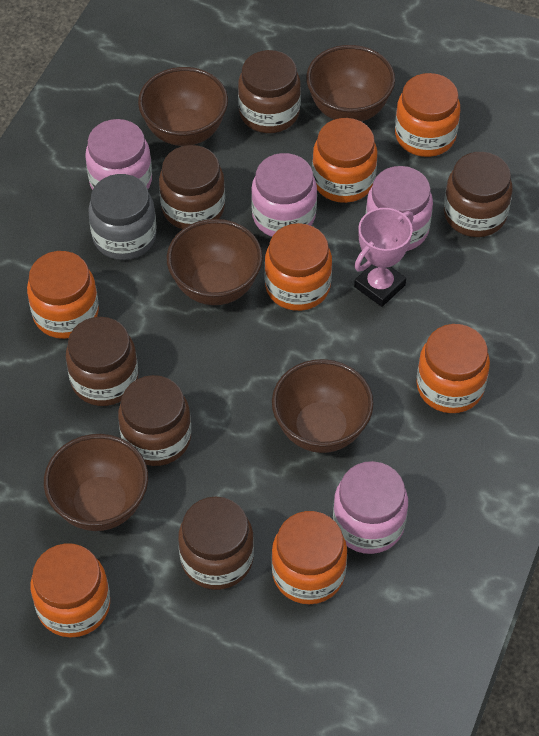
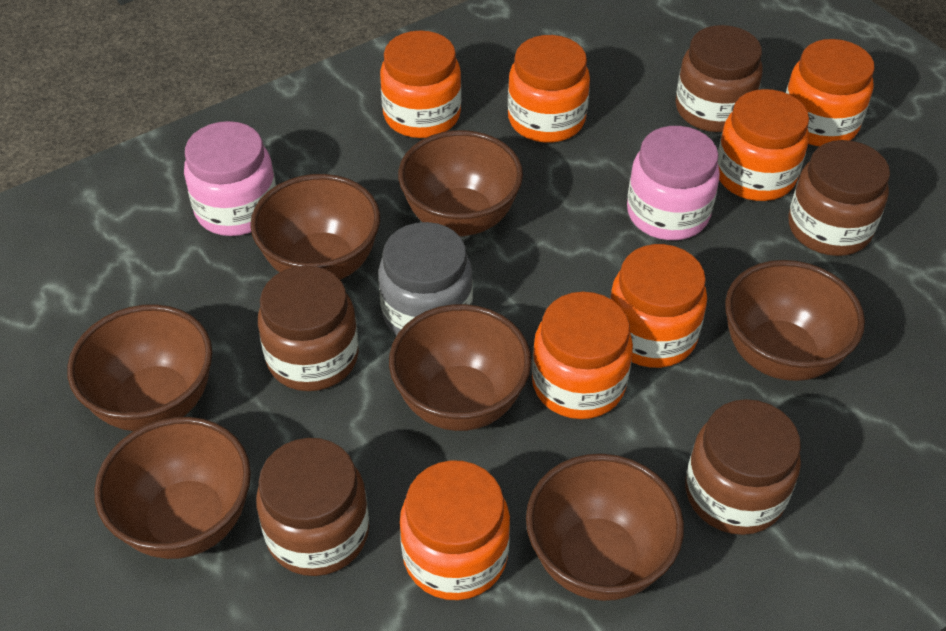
brown bowl: 5 -> 7
brown jar: 6 -> 5
pink jar: 4 -> 2
pink trophy: 1 -> 0

